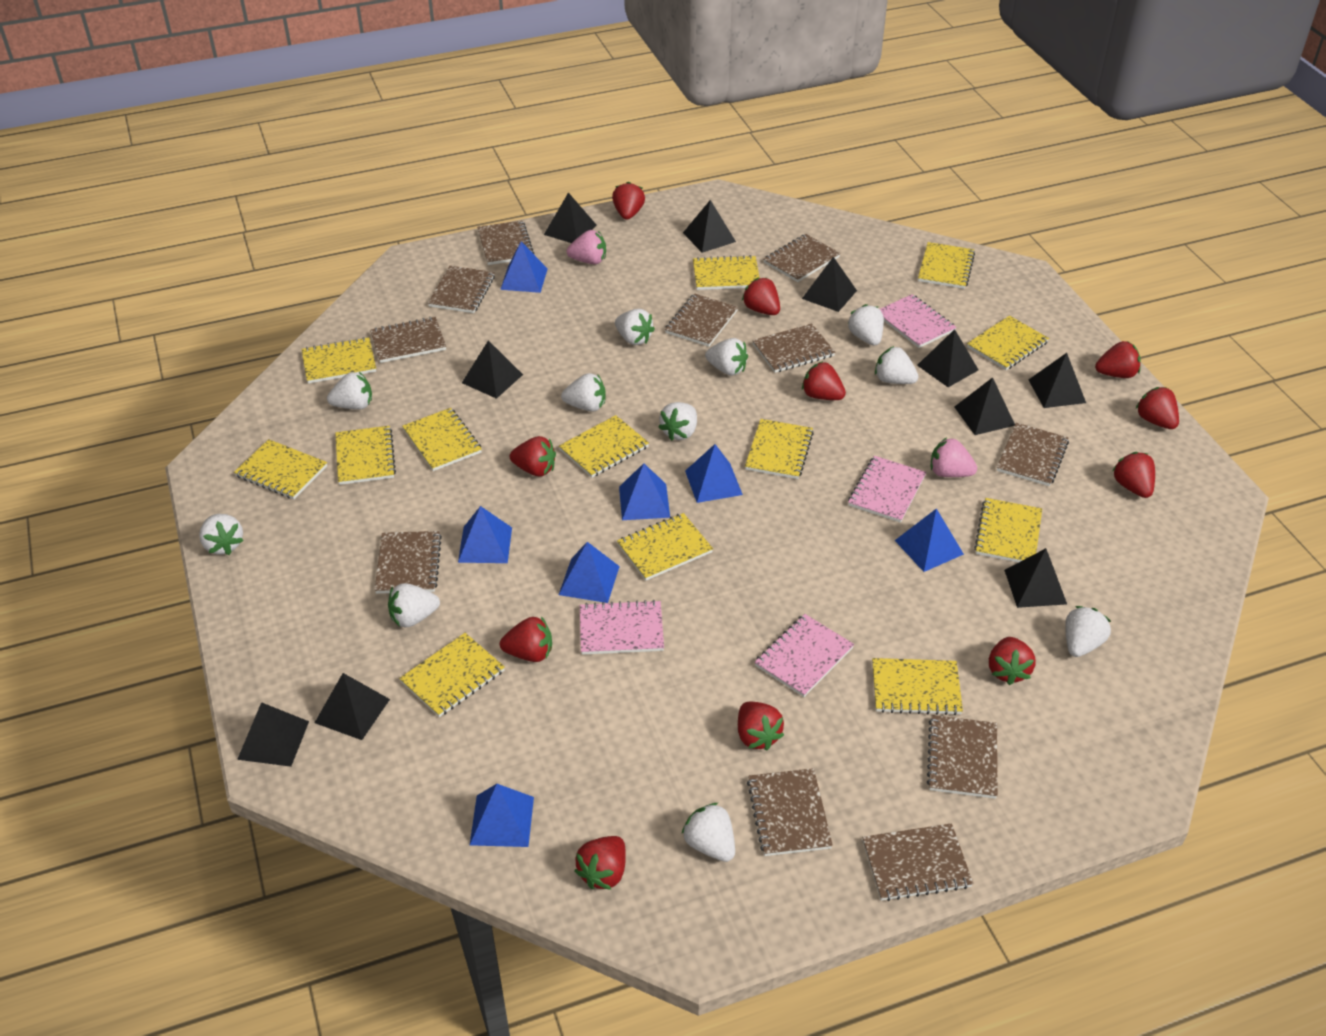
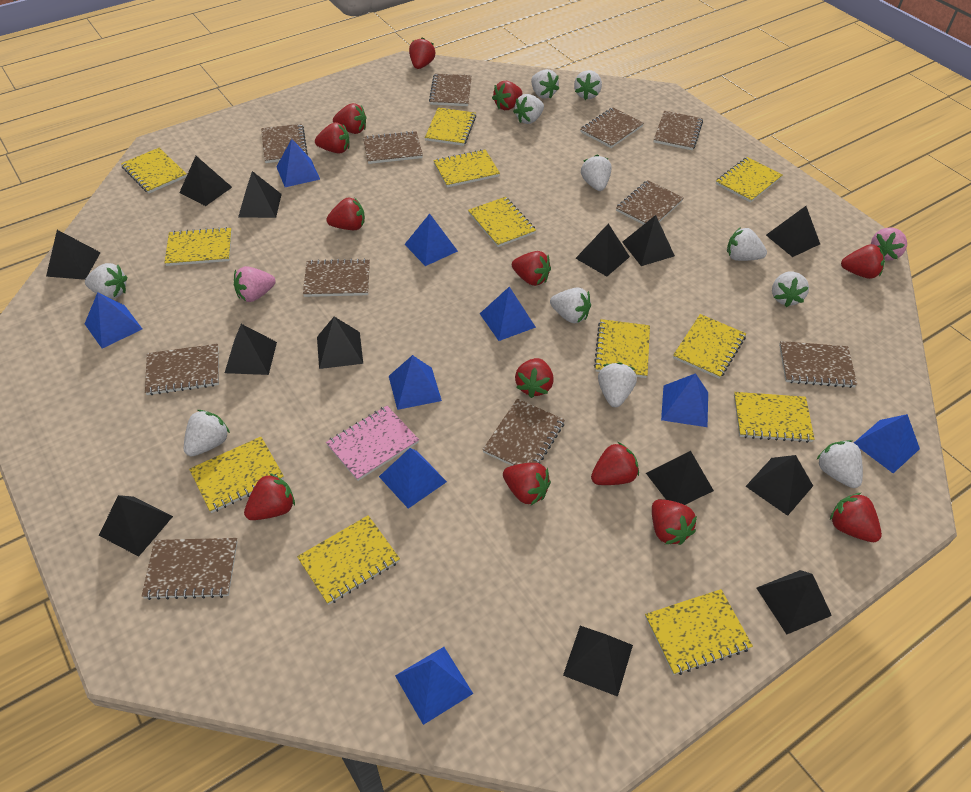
black pyramid: 10 -> 13
blue pyramid: 7 -> 9
pink notebook: 4 -> 1
red strawberry: 11 -> 13
yellow notebook: 13 -> 12

